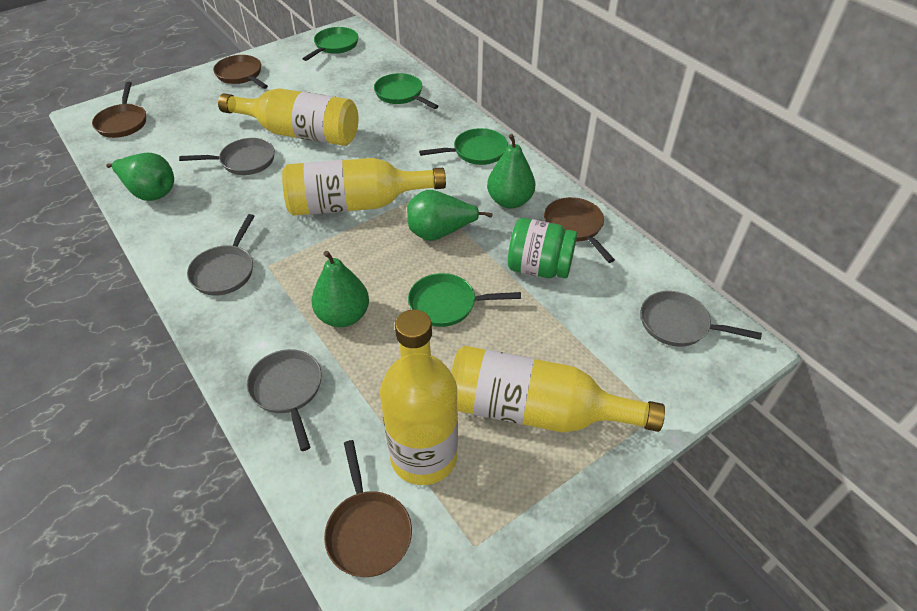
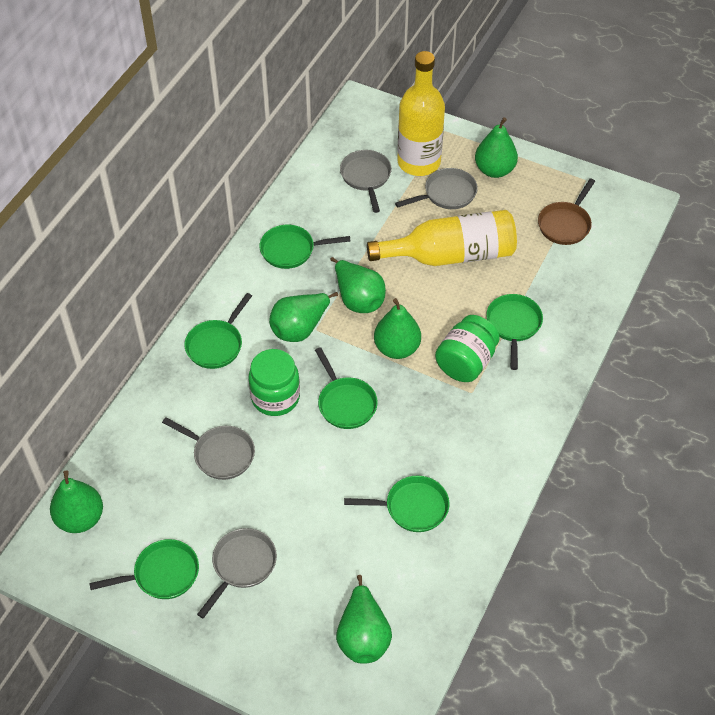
brown pan: 4 -> 1
green jar: 1 -> 2
green pan: 4 -> 6
green pear: 4 -> 6
yellow bottle: 4 -> 2

